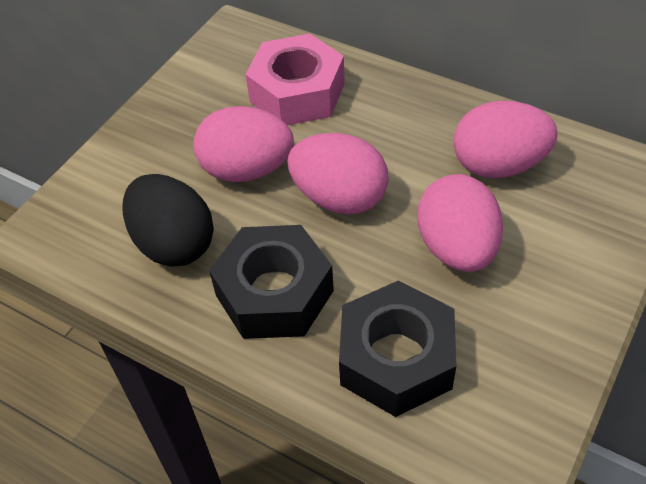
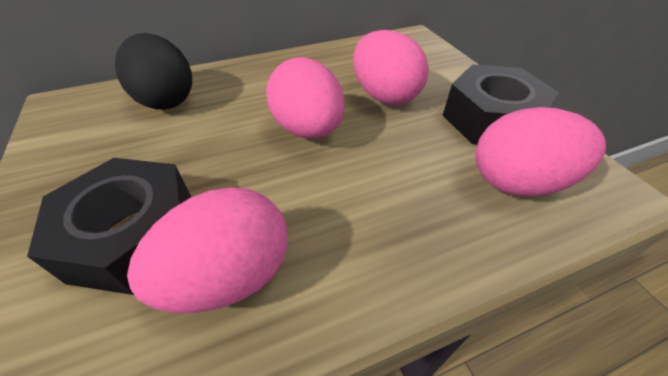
pink nut: 1 -> 0

